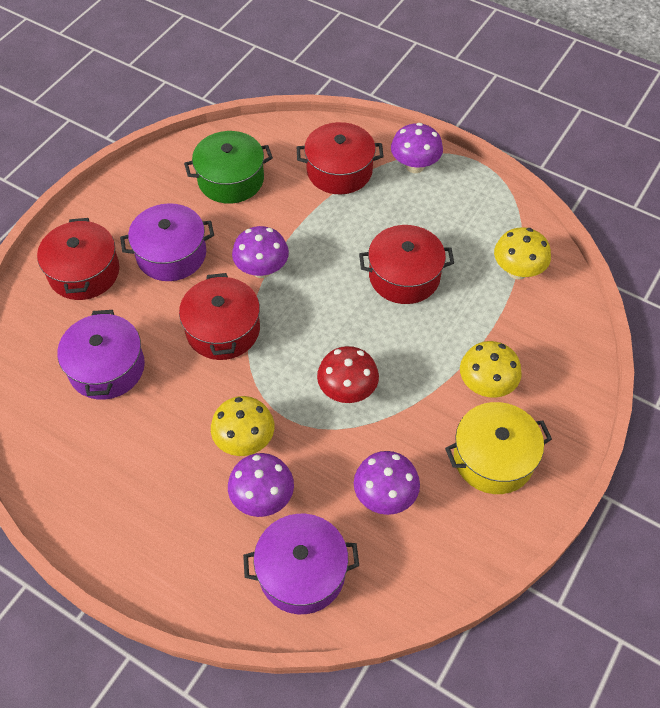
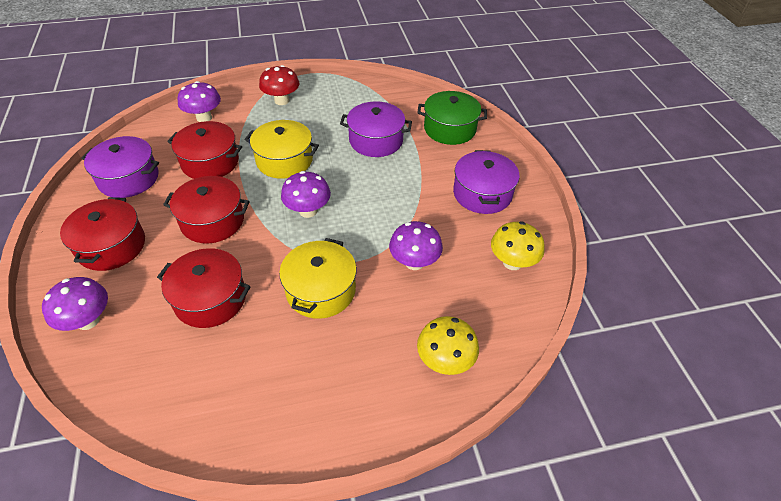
yellow mushroom: 3 -> 2
yellow pot: 1 -> 2

